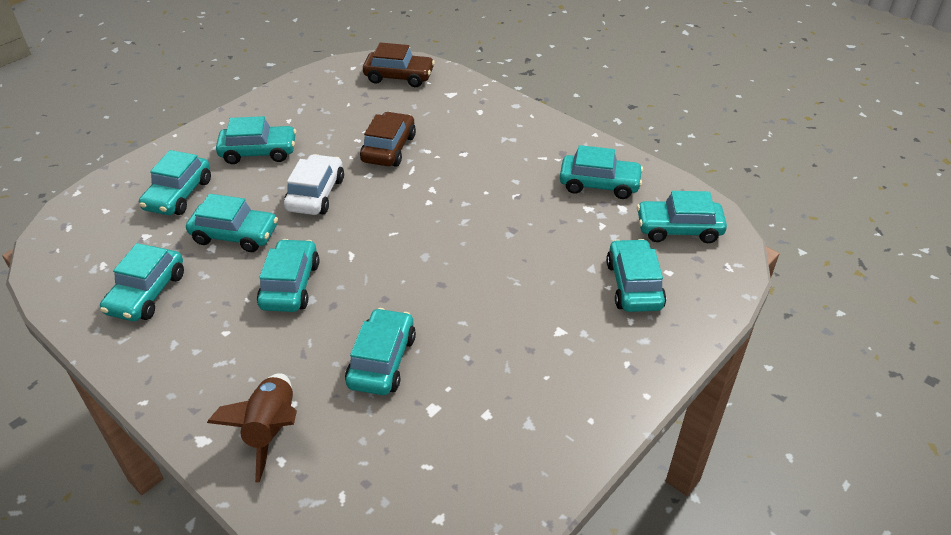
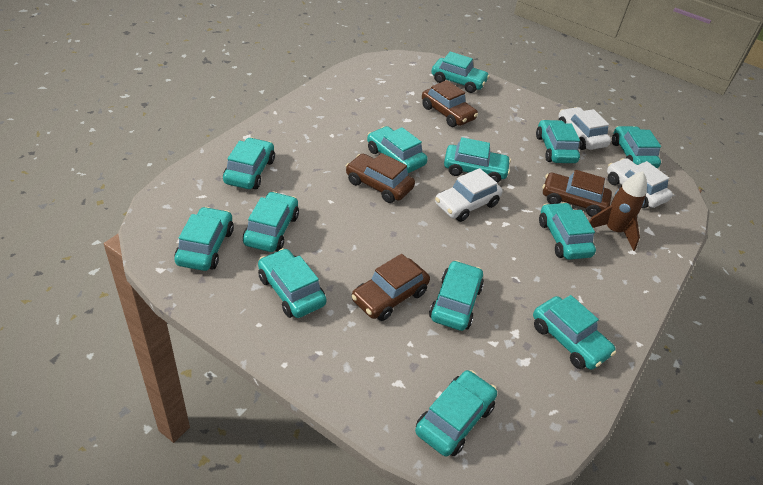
brown car: 2 -> 4
turquoise car: 9 -> 13
white car: 1 -> 3

